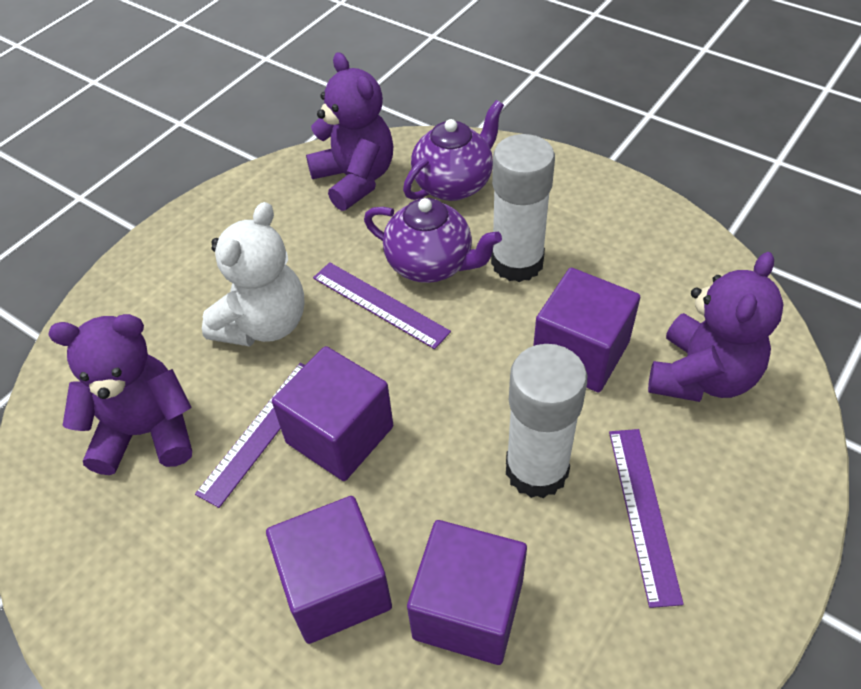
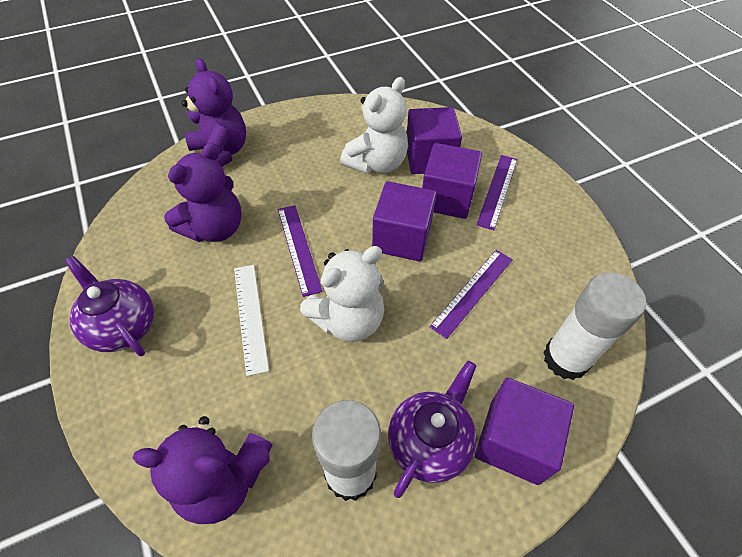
white ruler: 0 -> 1
white teddy bear: 1 -> 2

